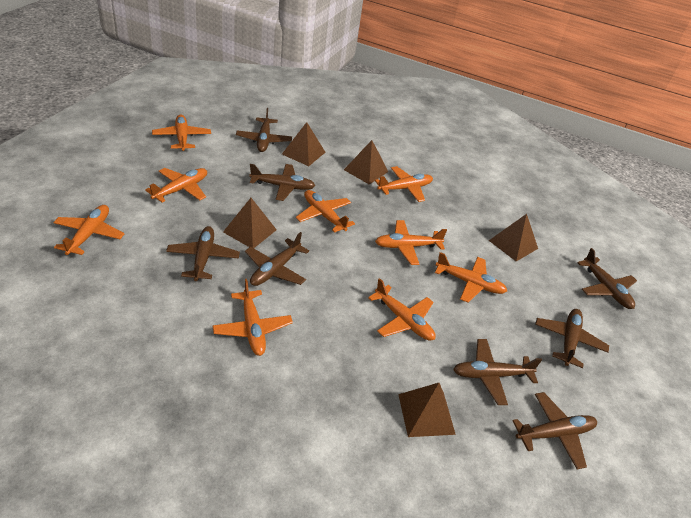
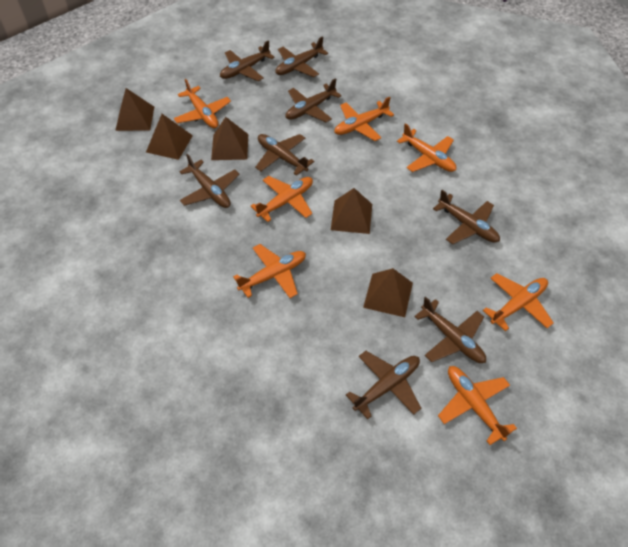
orange plane: 9 -> 7

